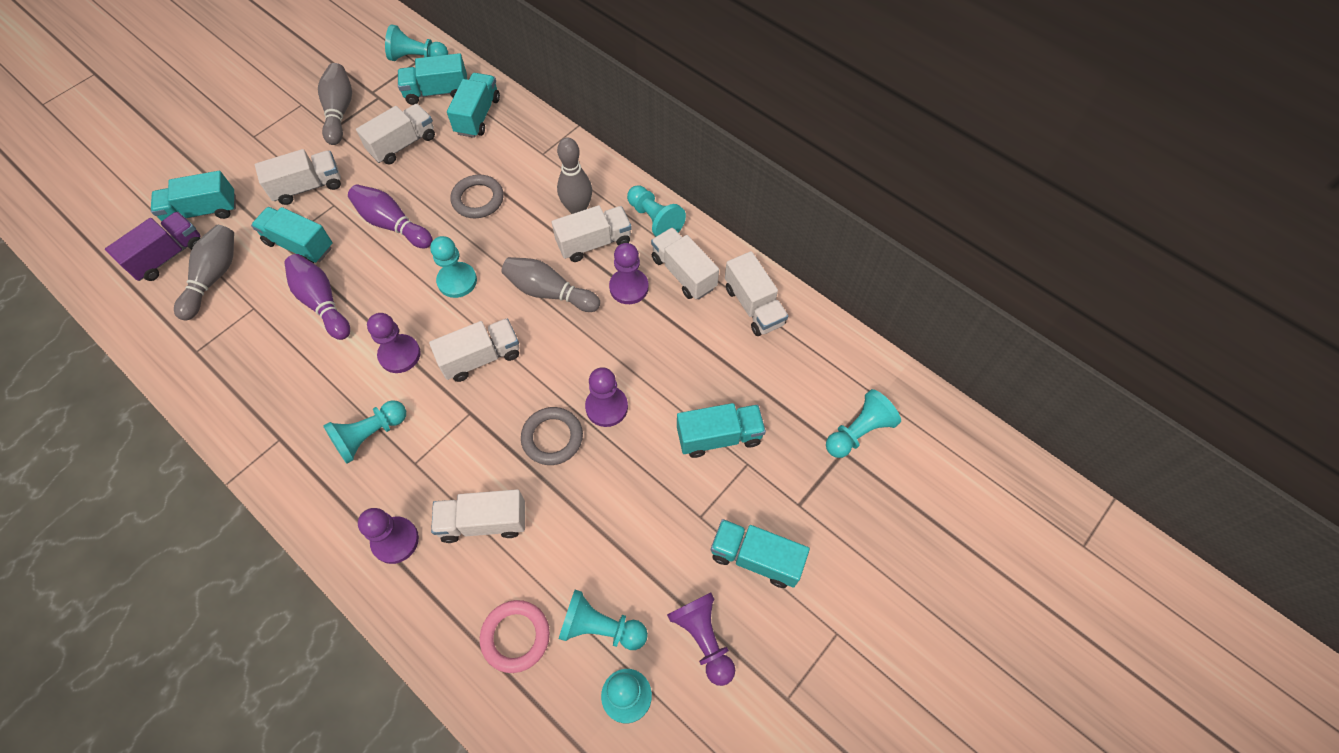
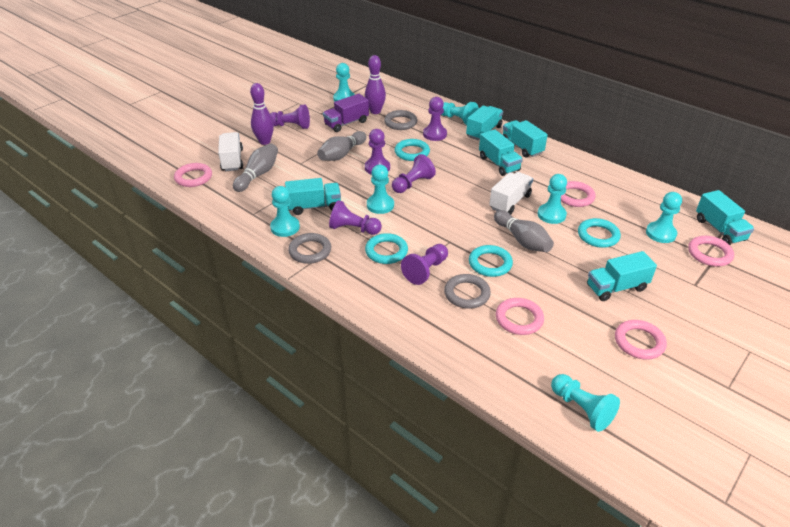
grey bowling pin: 4 -> 3
grey ring: 2 -> 3
pink ring: 1 -> 5
purple pawn: 5 -> 6
turquoise ring: 0 -> 4
white truck: 7 -> 2

